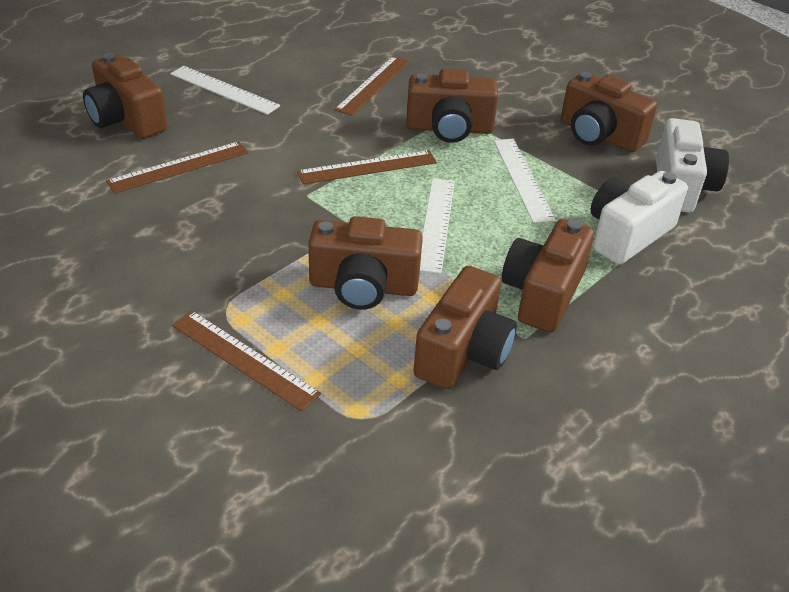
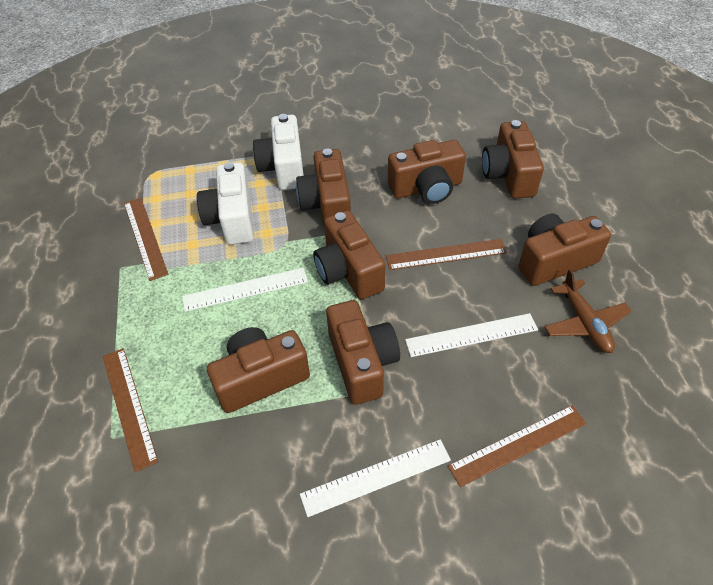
brown camera: 6 -> 7
brown plane: 0 -> 1

